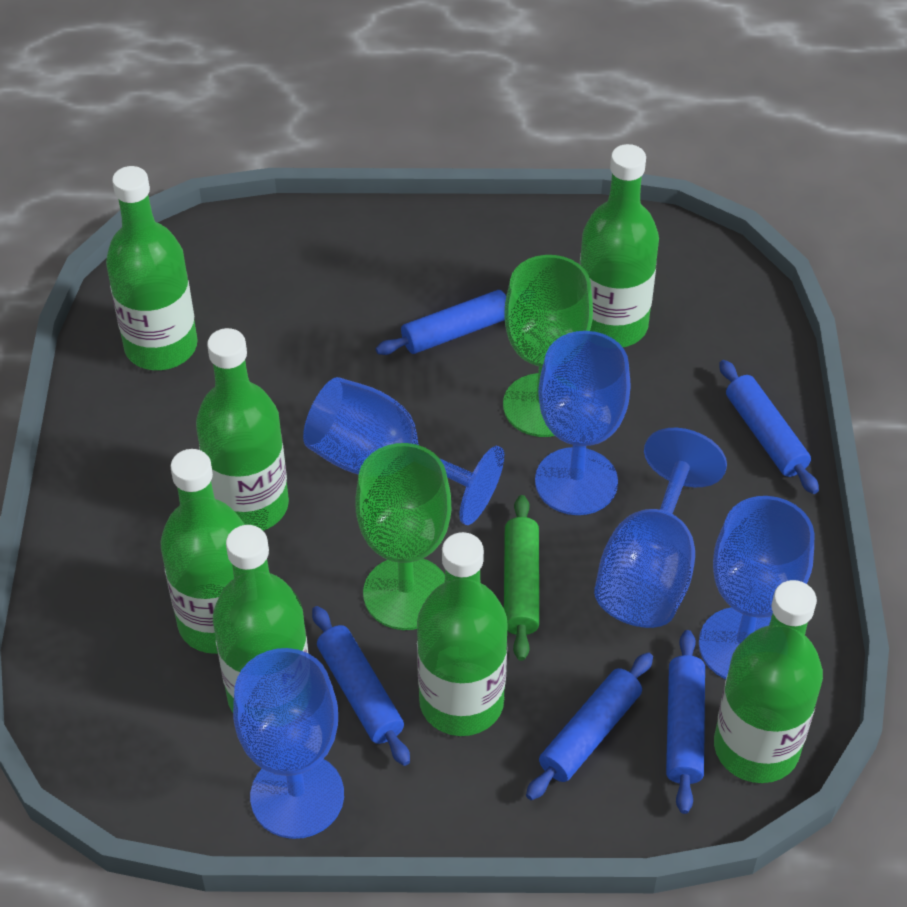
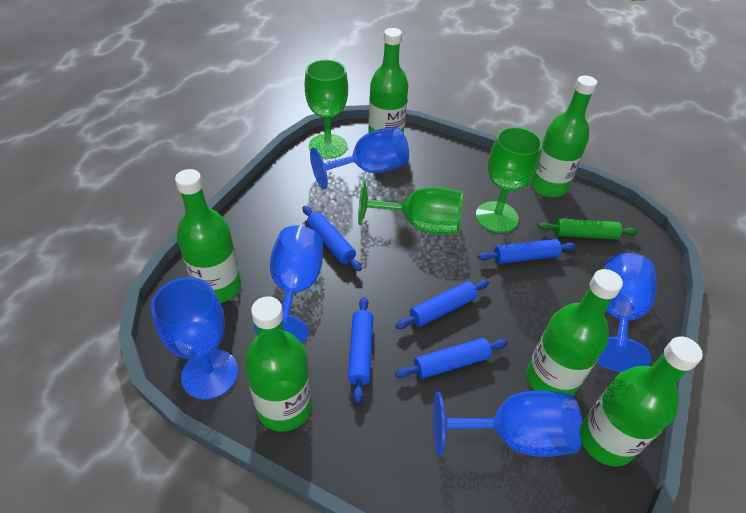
green bottle: 7 -> 6
green goblet: 2 -> 3

